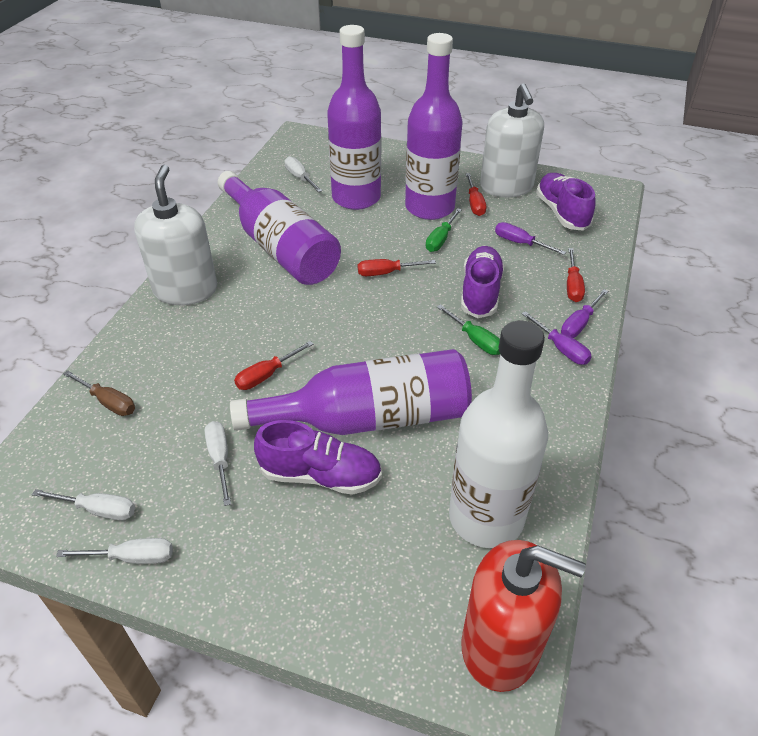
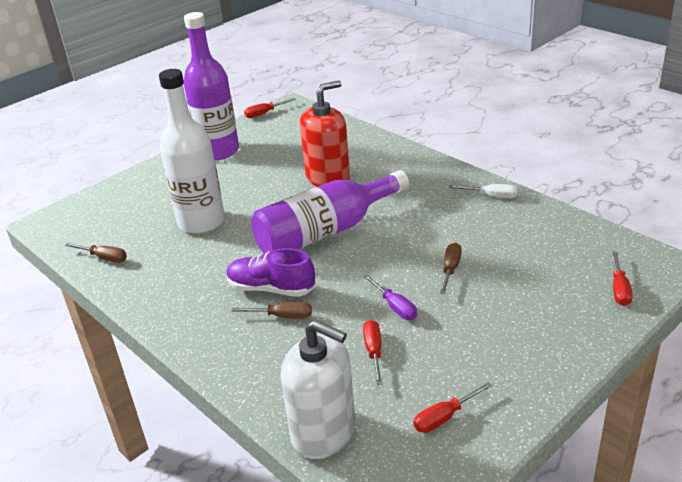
brown screwdriver: 1 -> 3
green screwdriver: 2 -> 0
purple bottle: 4 -> 2
purple screwdriver: 3 -> 1
purple shoe: 3 -> 1
white screwdriver: 4 -> 1
white soap dispenser: 2 -> 1

